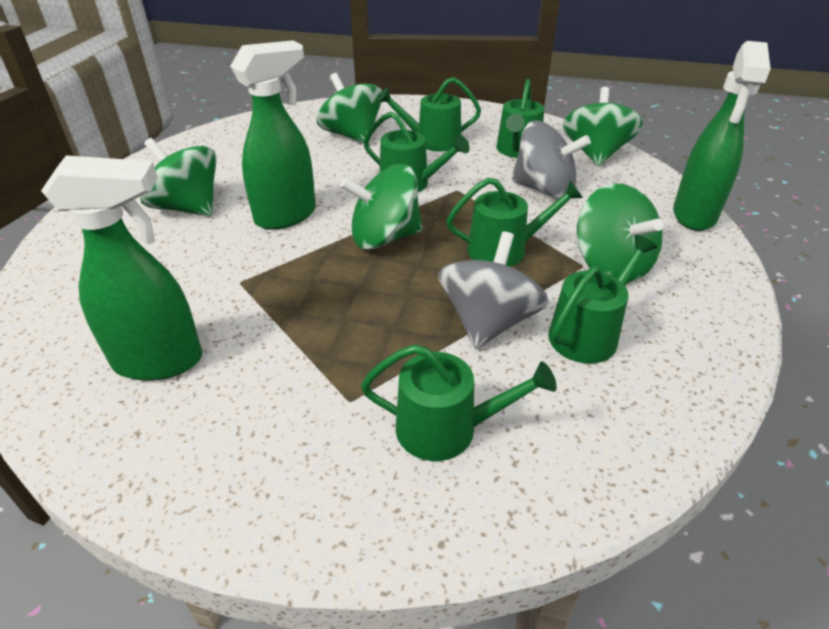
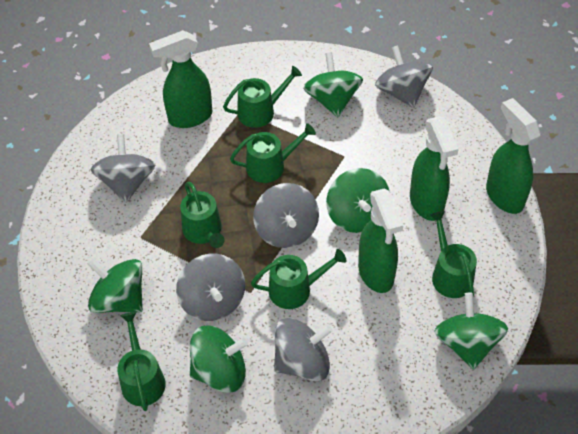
green spray bottle: 3 -> 4
grey spinning top: 2 -> 5

